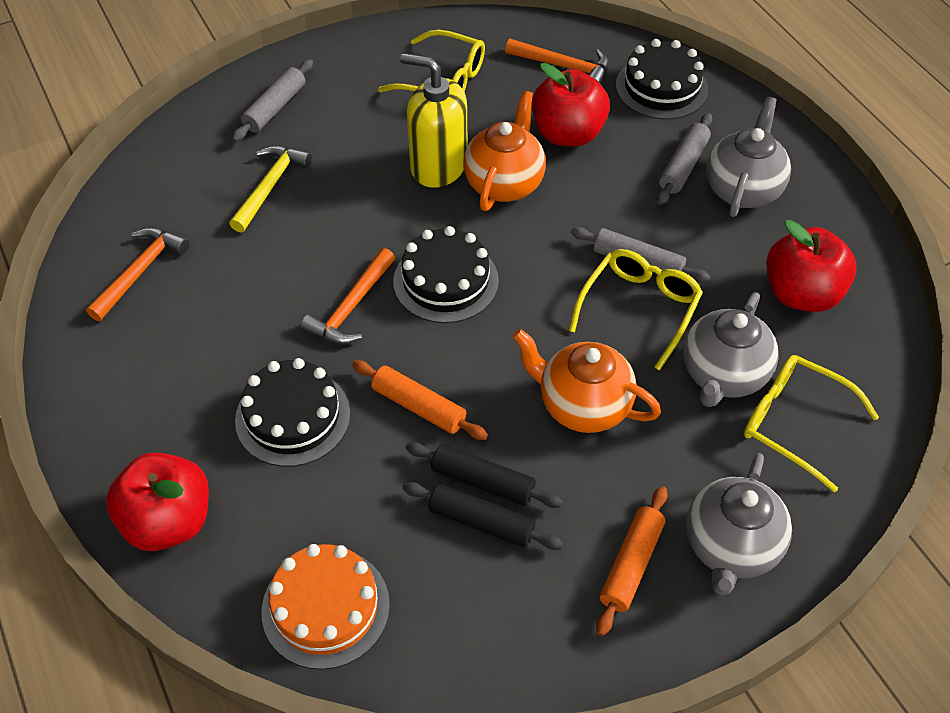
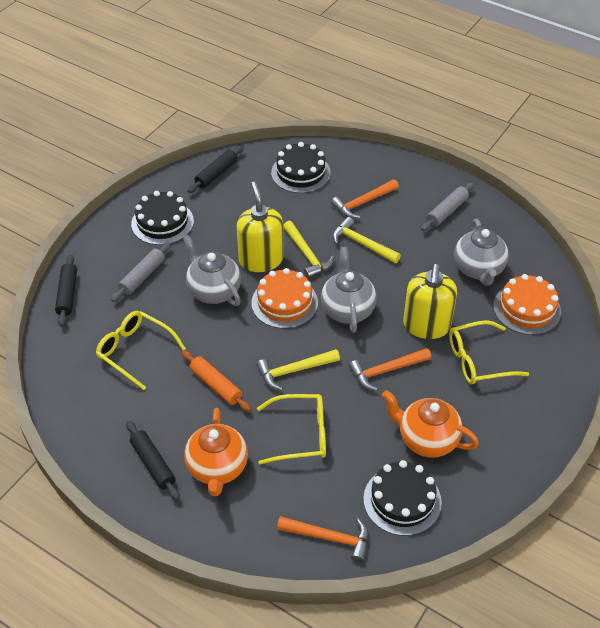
black rolling pin: 2 -> 3
grey rolling pin: 3 -> 2
orange cake: 1 -> 2
orange rolling pin: 2 -> 1
red apple: 3 -> 0
yellow hammer: 1 -> 3
yellow soap dispenser: 1 -> 2

